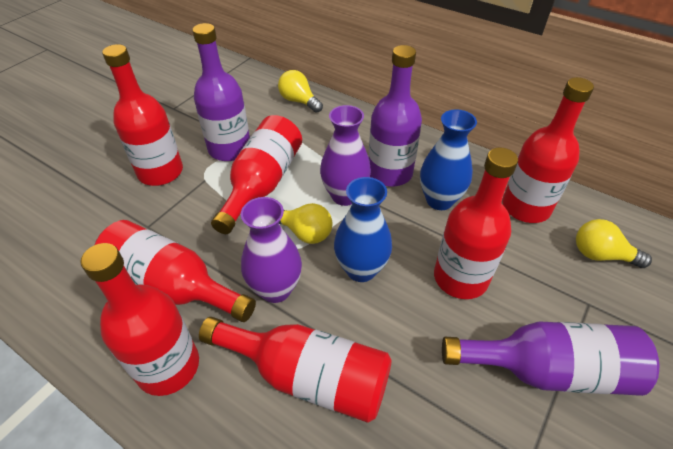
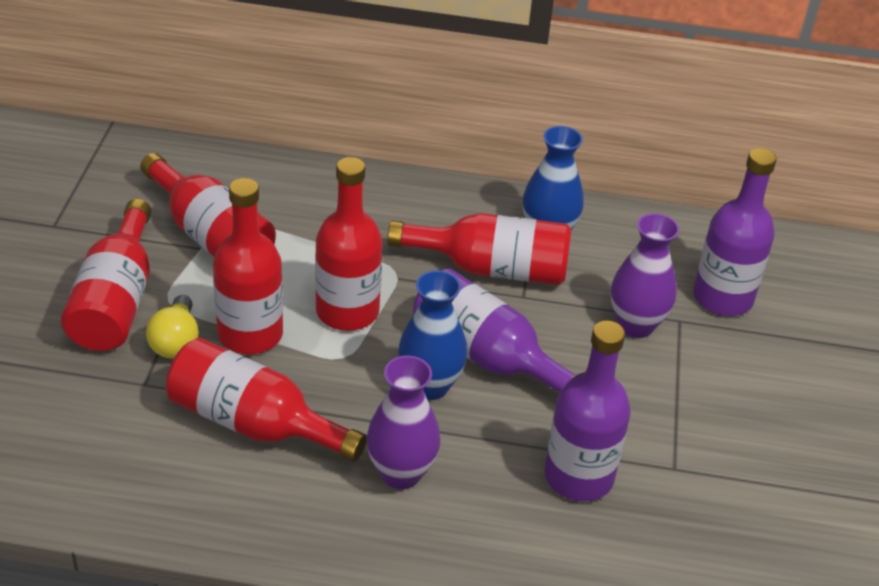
red bottle: 7 -> 6
yellow light bulb: 3 -> 1

